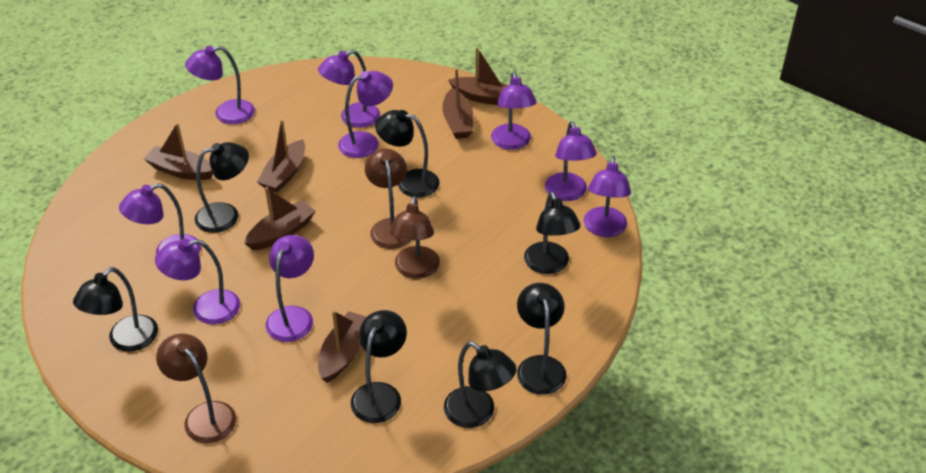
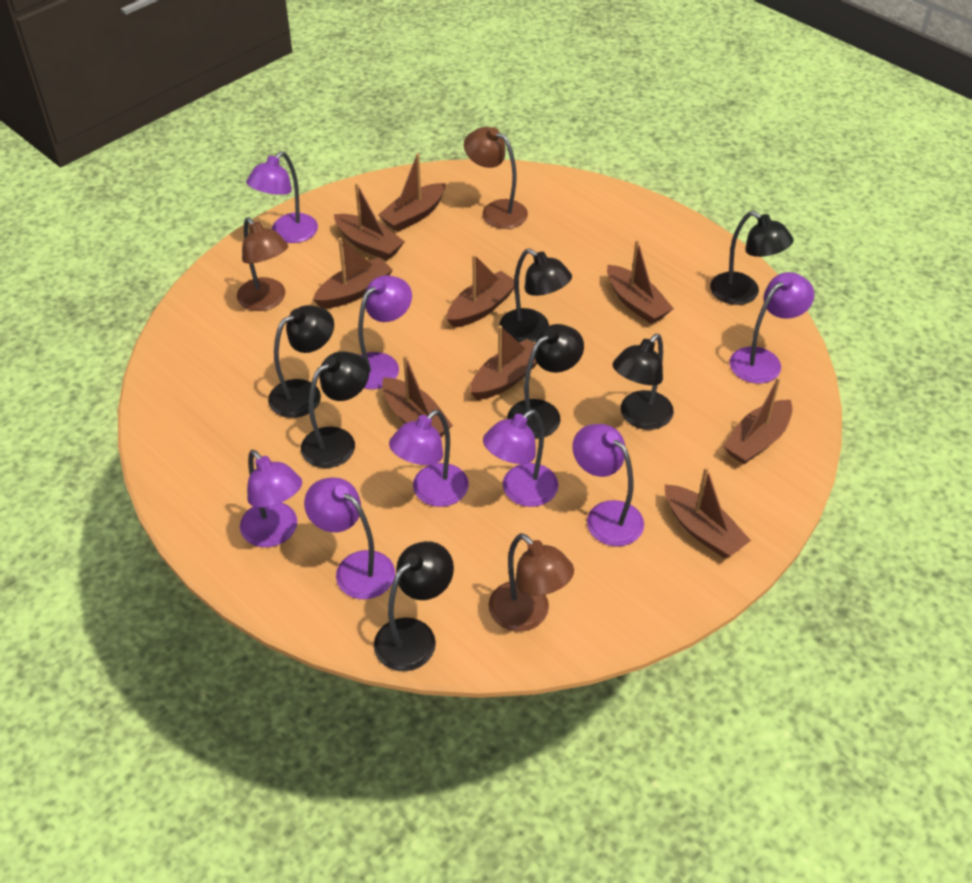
brown boat: 6 -> 9
purple lamp: 9 -> 8

